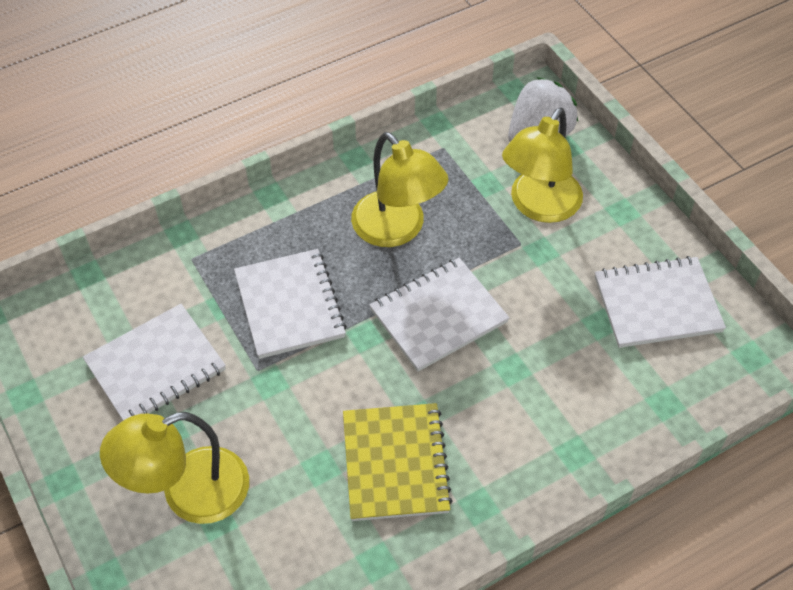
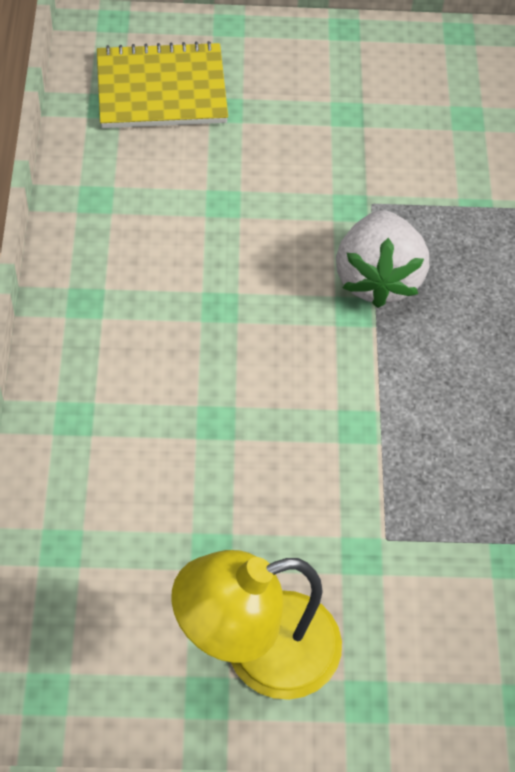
white notebook: 4 -> 0
yellow lamp: 3 -> 1

